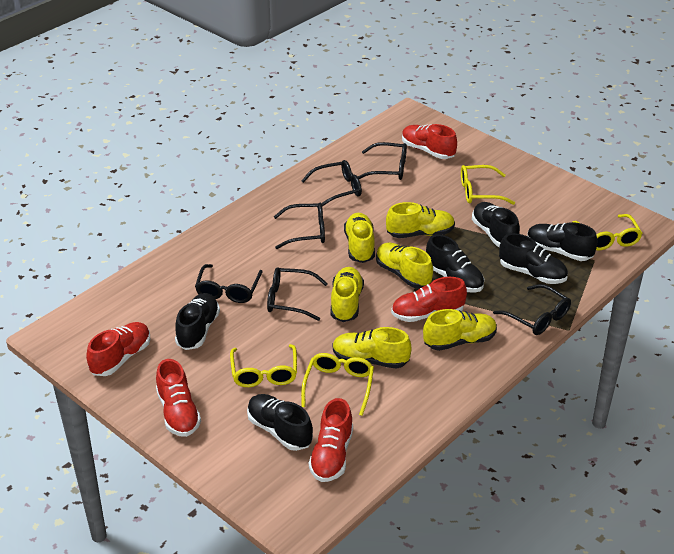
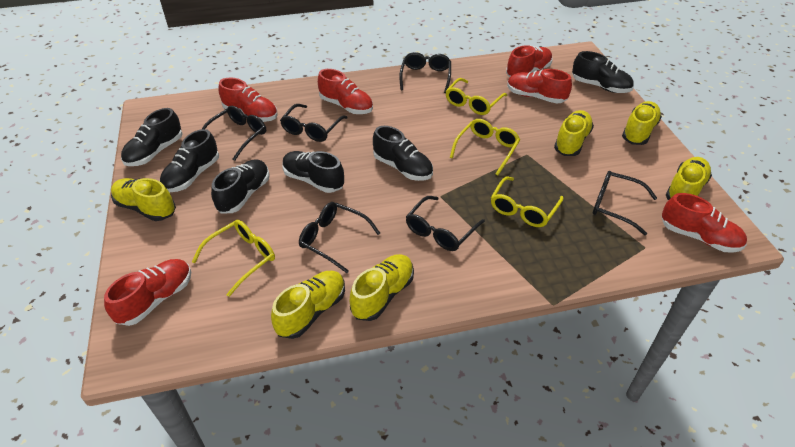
red shoe: 5 -> 6

